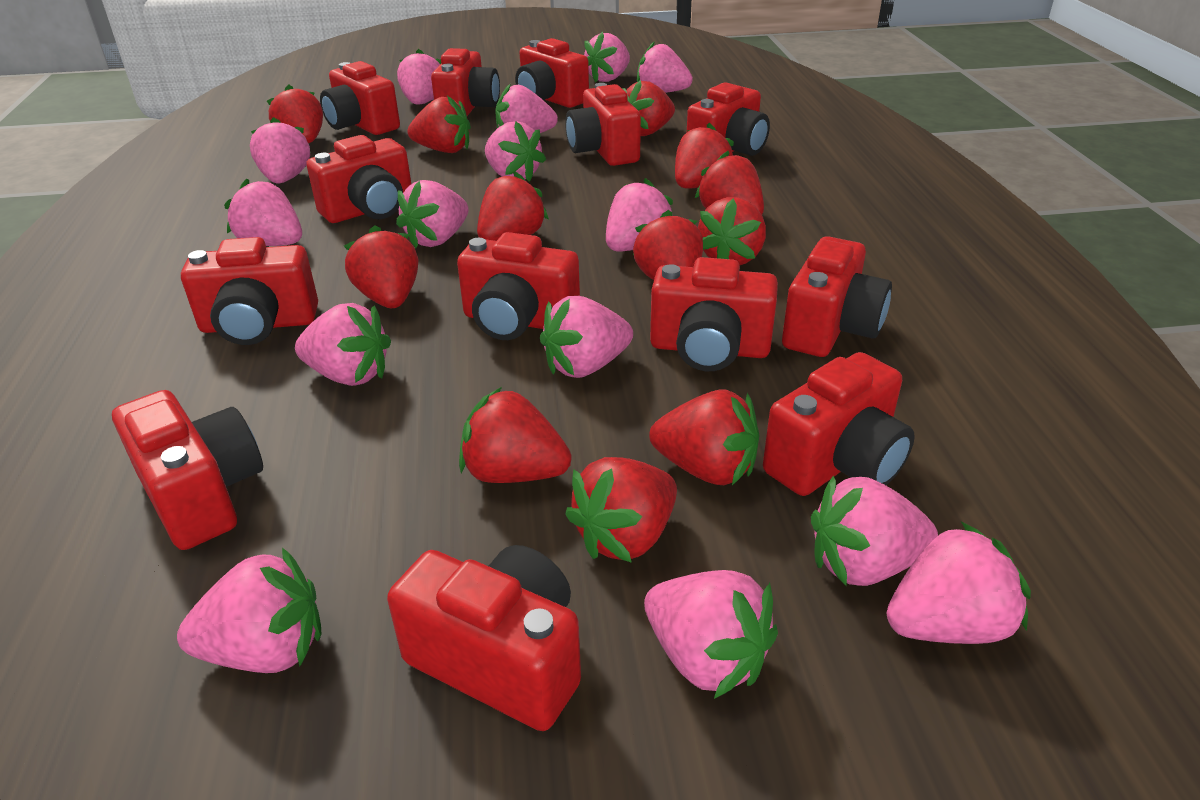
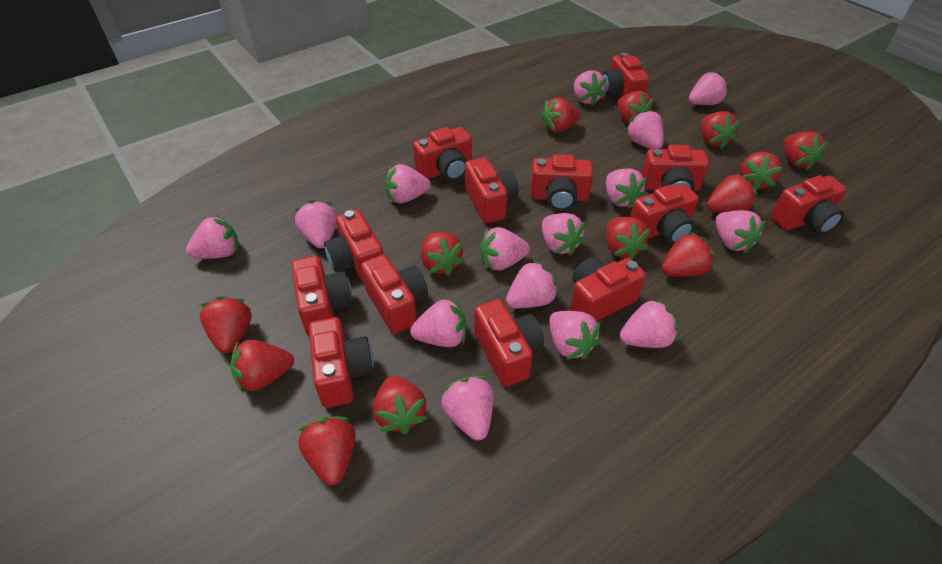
red strawberry: 12 -> 13

